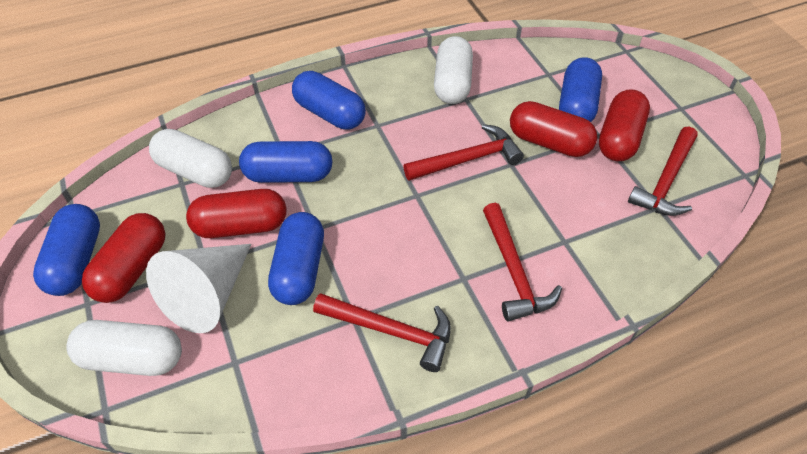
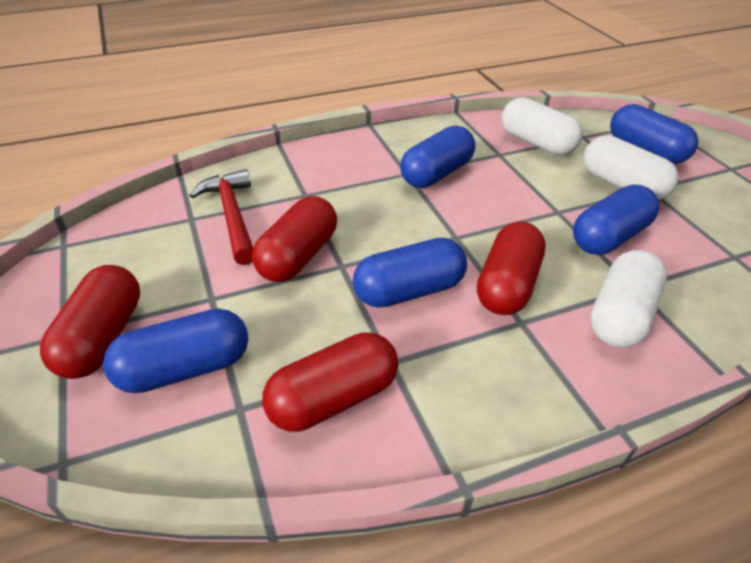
red hammer: 4 -> 1
white cone: 1 -> 0

